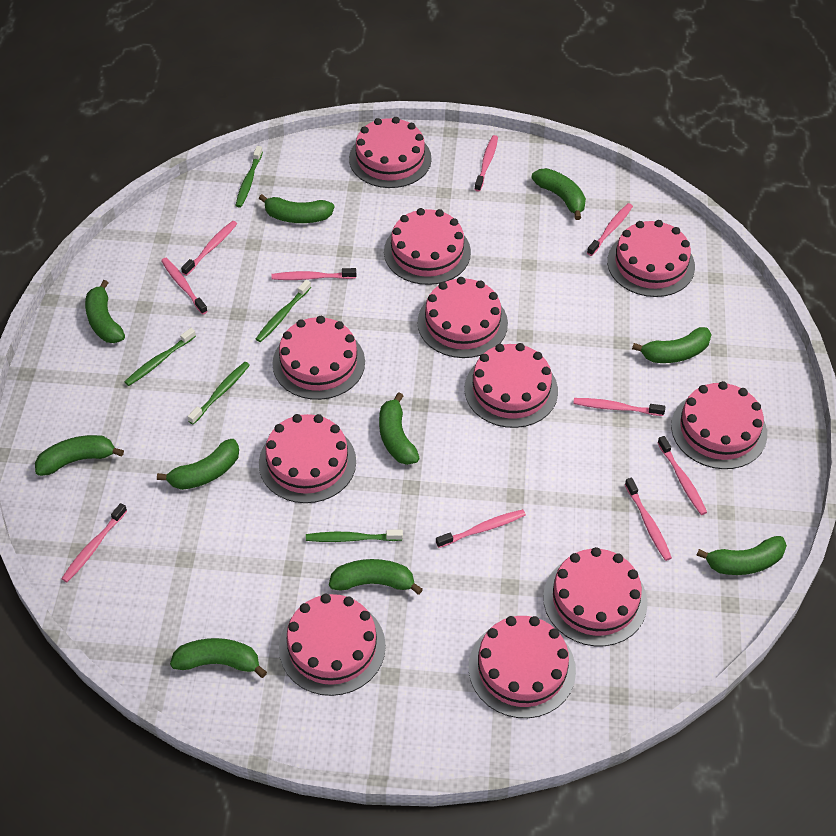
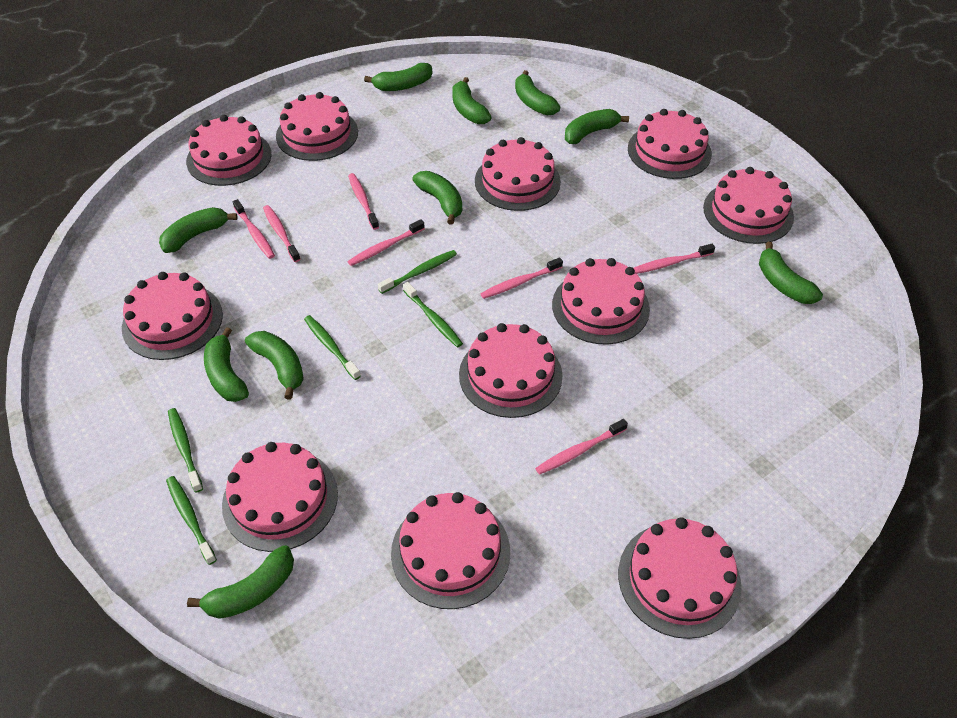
pink toothbrush: 10 -> 7

